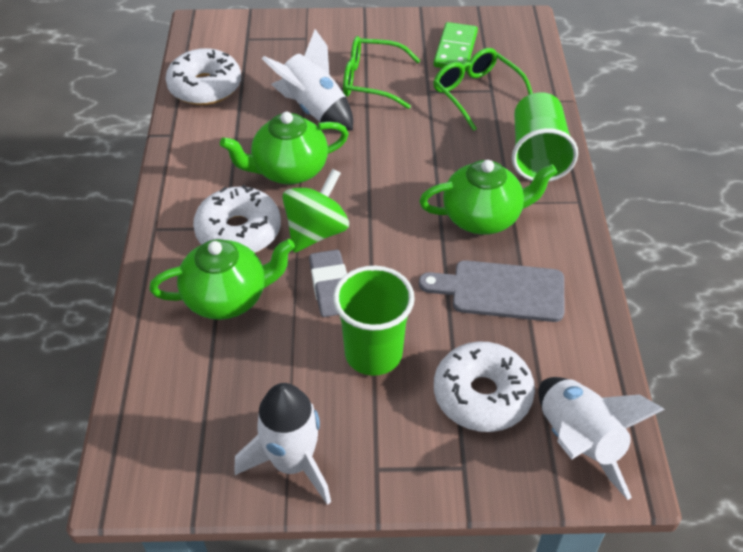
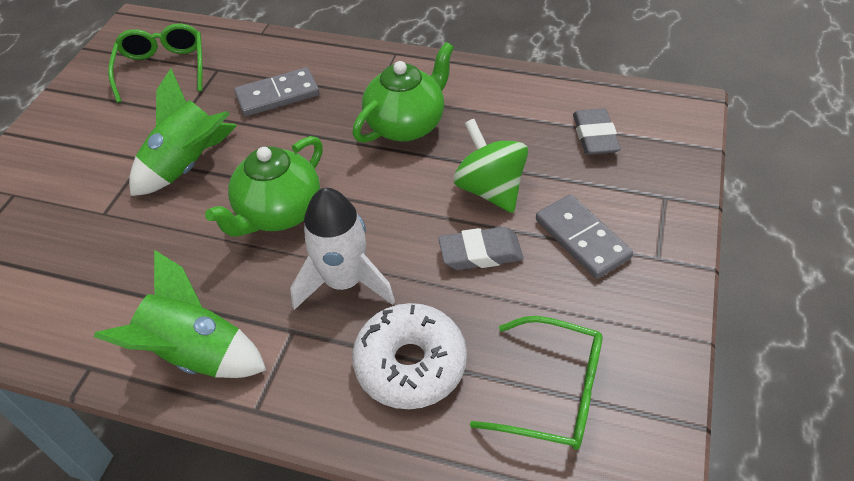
green cup: 2 -> 0
green domino: 1 -> 0
green rocket: 0 -> 2
green teapot: 3 -> 2
grey cutting board: 1 -> 0
grey domino: 0 -> 2
grey eraser: 1 -> 2
white donut: 3 -> 1
white rocket: 3 -> 1

